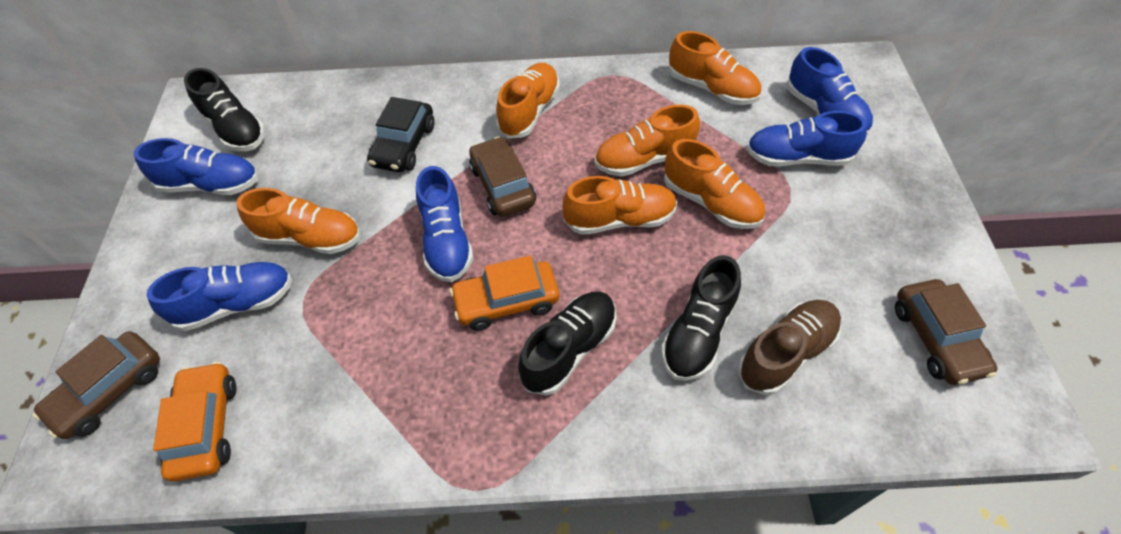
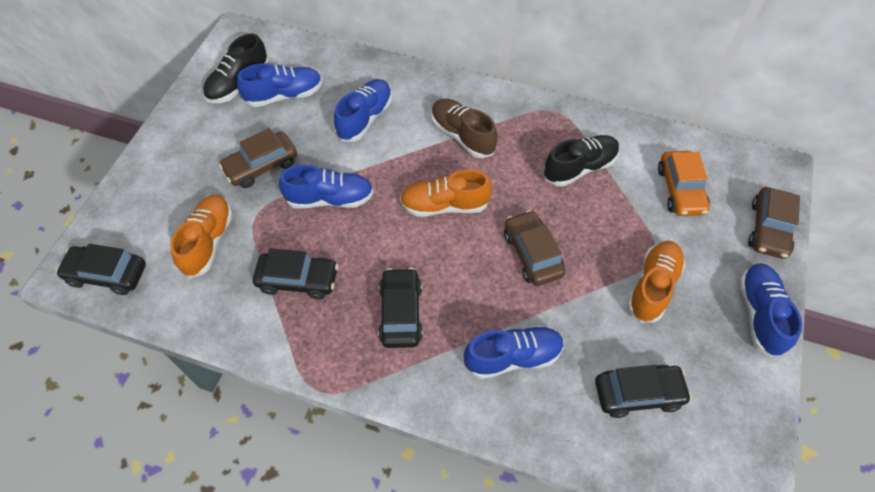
black car: 1 -> 4
black shoe: 3 -> 2
orange car: 2 -> 1
orange shoe: 6 -> 3

